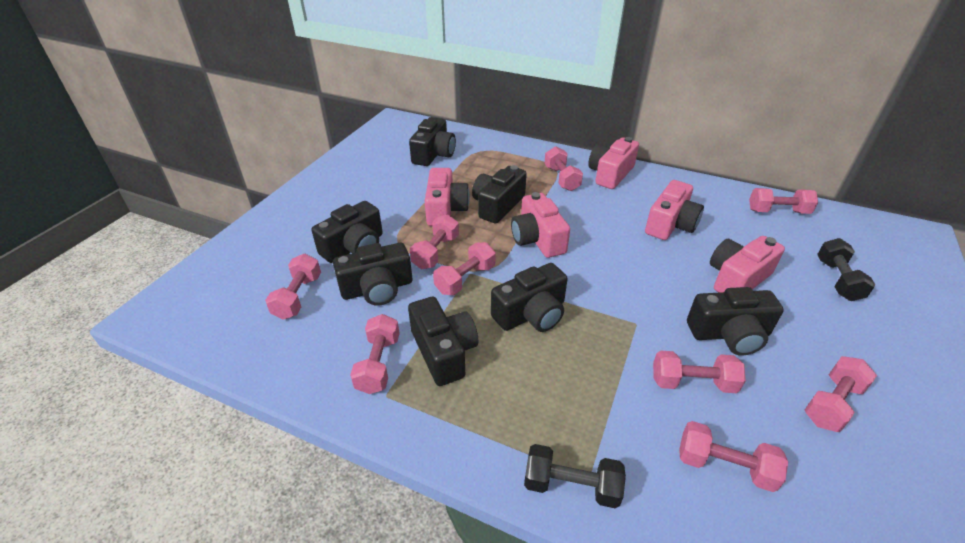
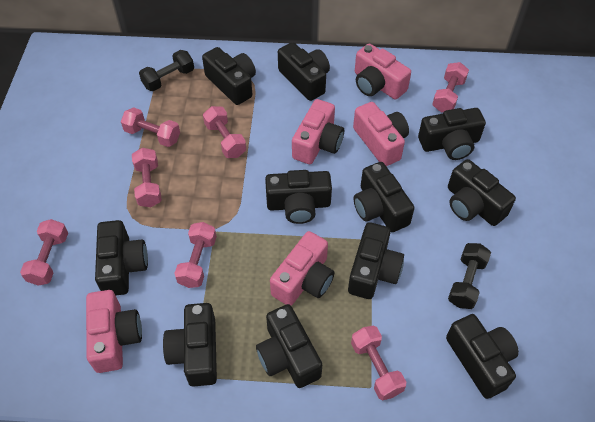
black camera: 7 -> 11
pink dumbbell: 9 -> 7

